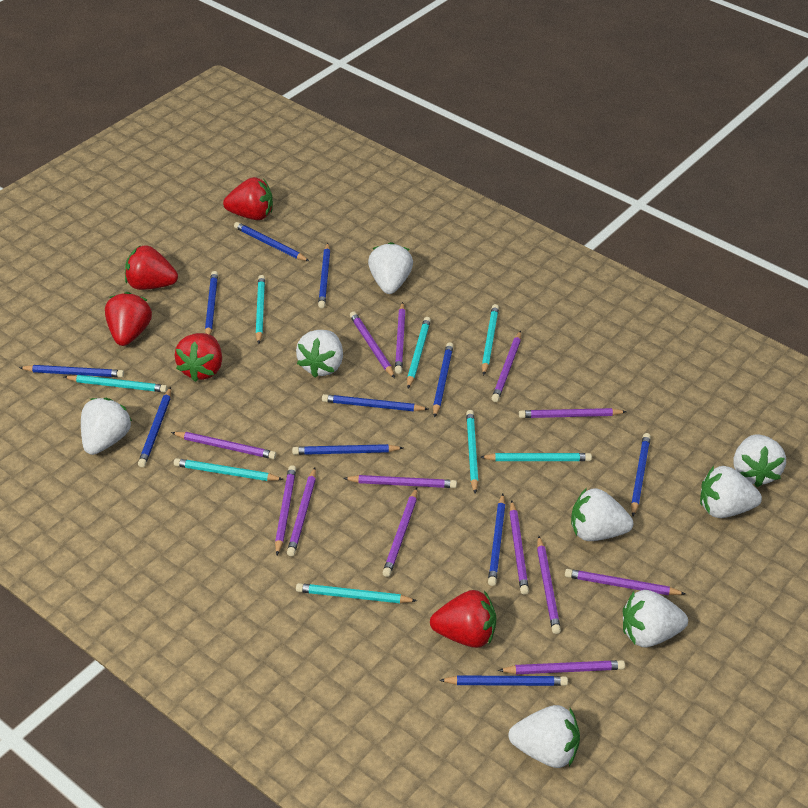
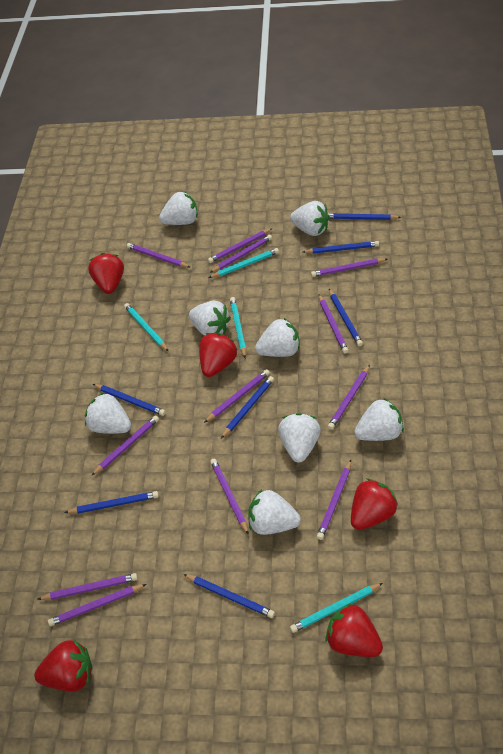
blue pencil: 11 -> 7
purple pencil: 13 -> 12
turquoise pencil: 8 -> 4

